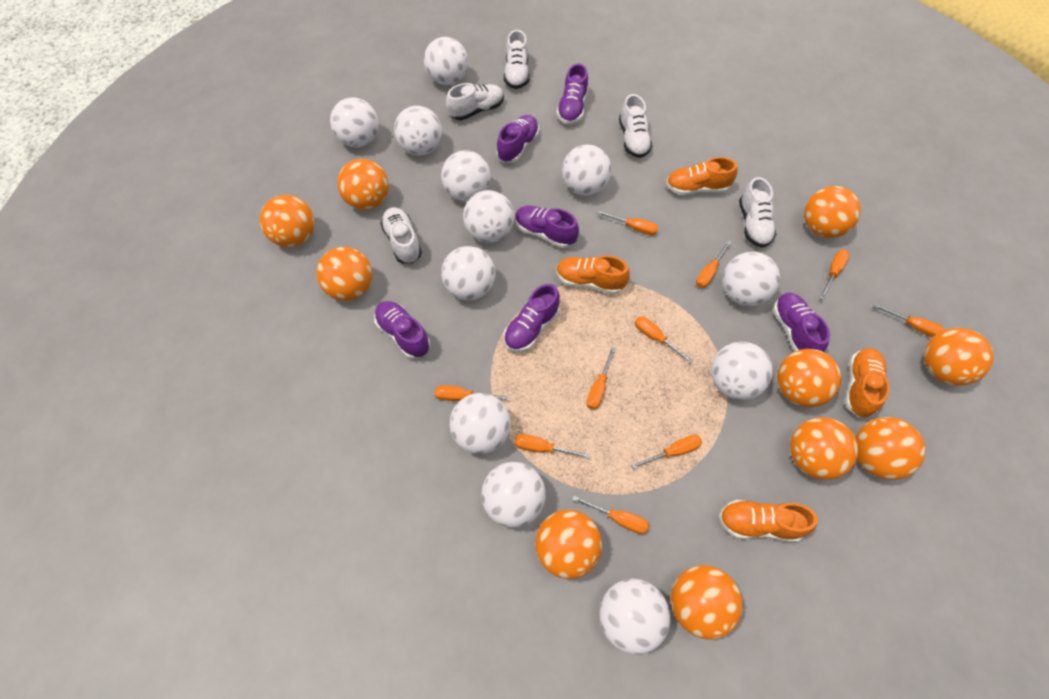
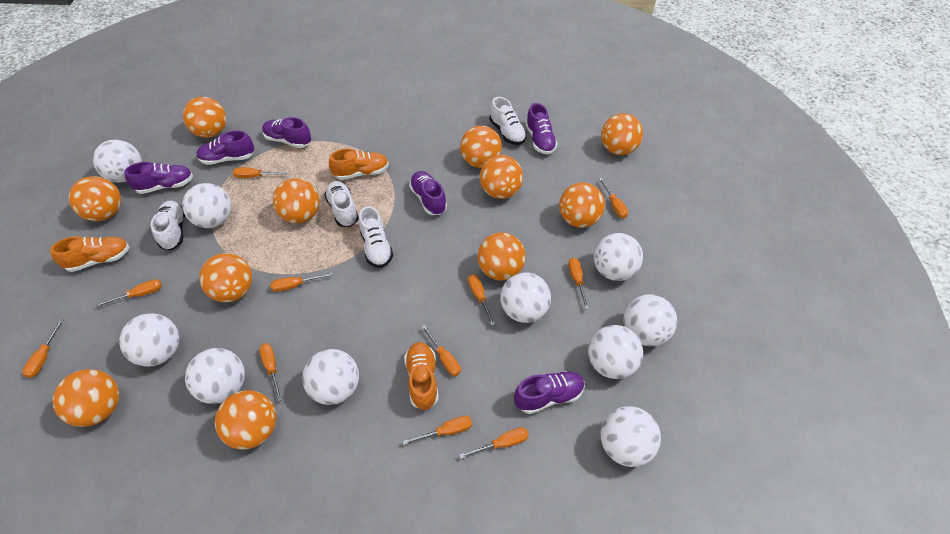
orange ball: 10 -> 11
orange screwdriver: 10 -> 11
orange shoe: 4 -> 3
white ball: 12 -> 10
white shoe: 5 -> 4

